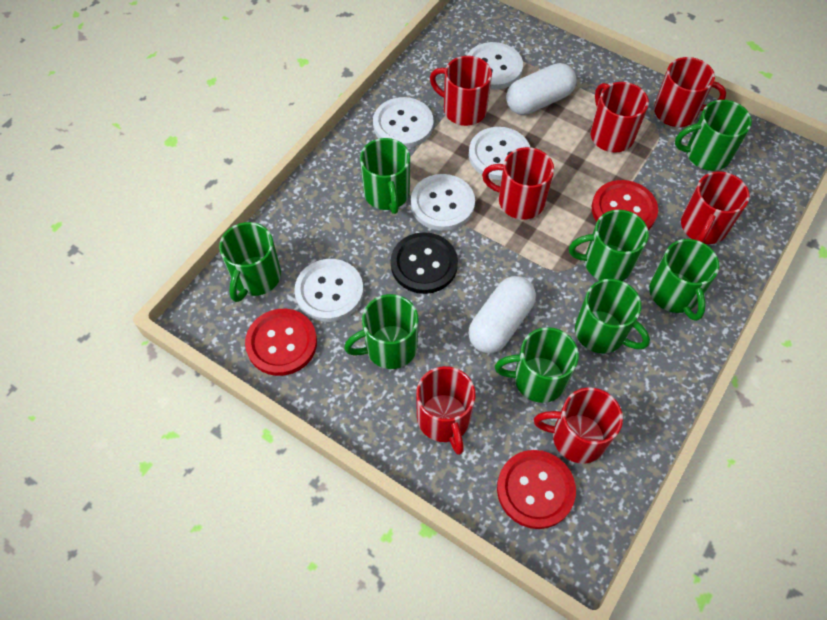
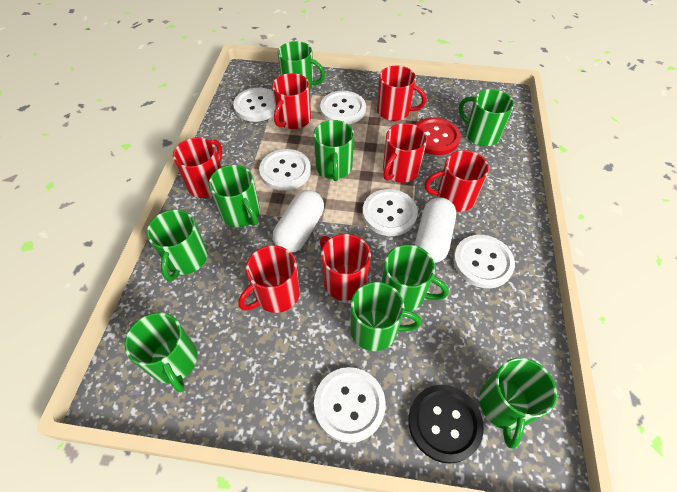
green mug: 8 -> 9
red button: 3 -> 1
white button: 5 -> 6

